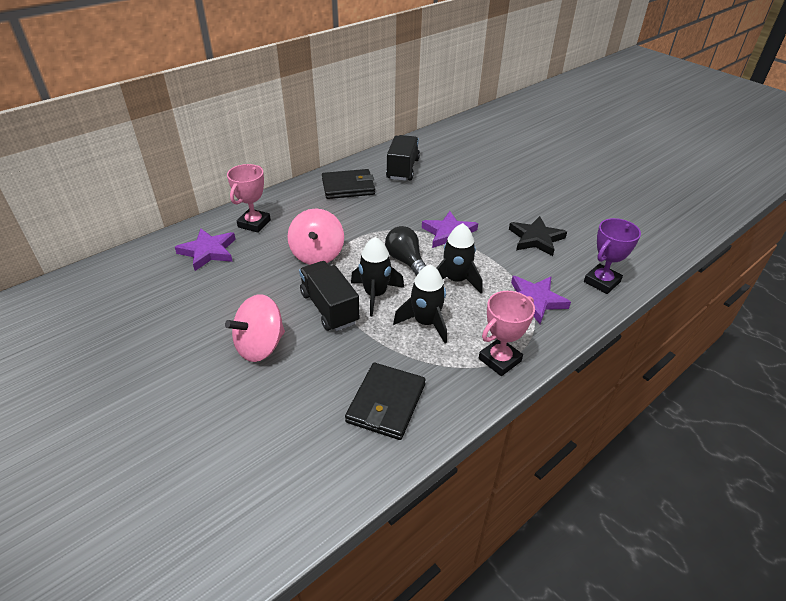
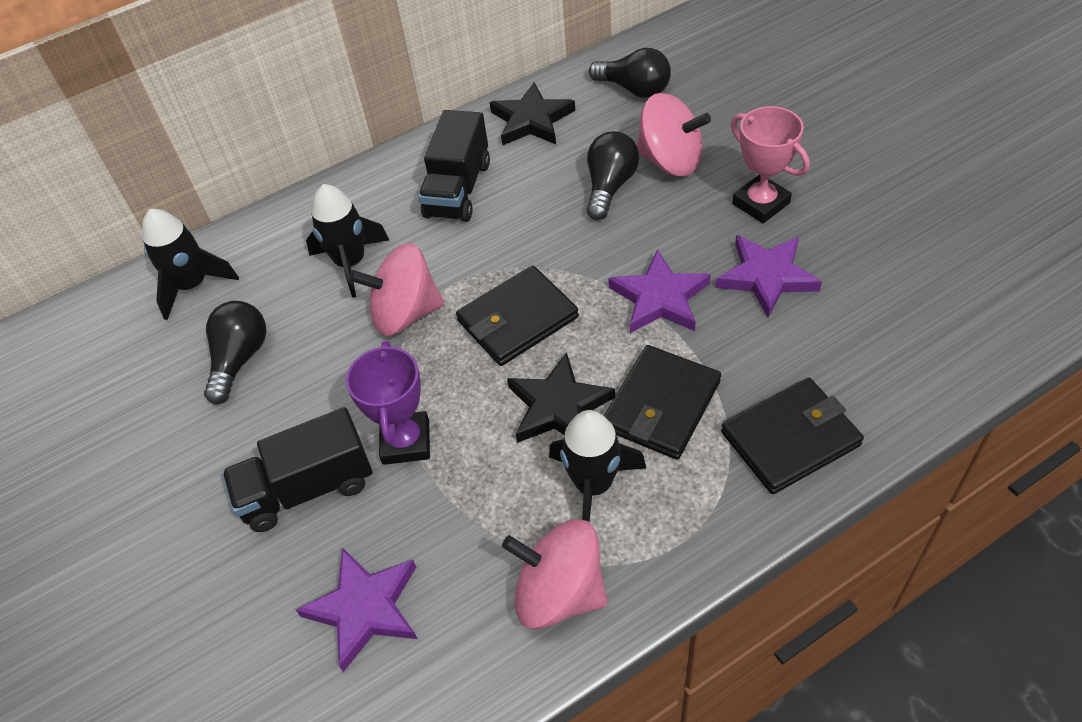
black light bulb: 1 -> 3
black star: 1 -> 2
black wallet: 2 -> 3
pink spinning top: 2 -> 3
pink trophy: 2 -> 1

